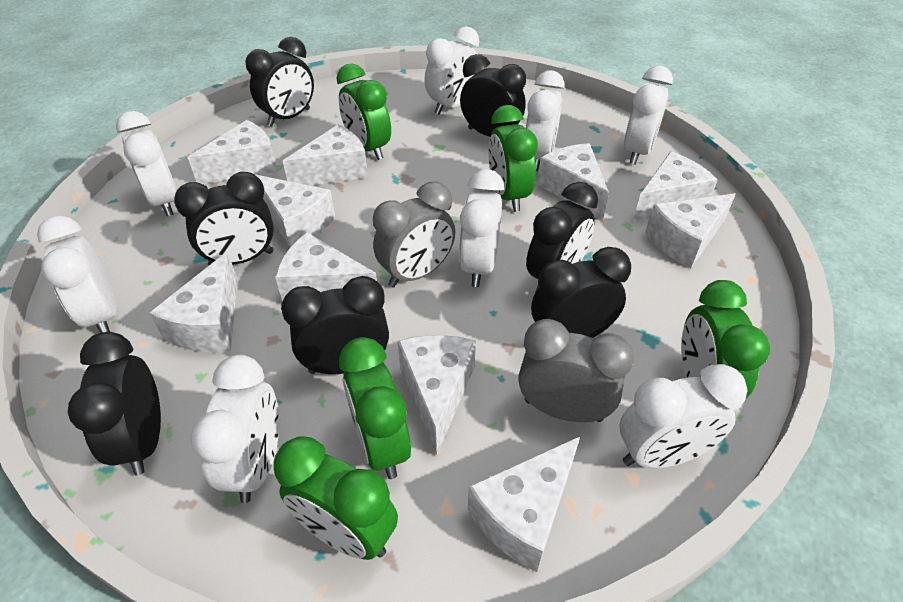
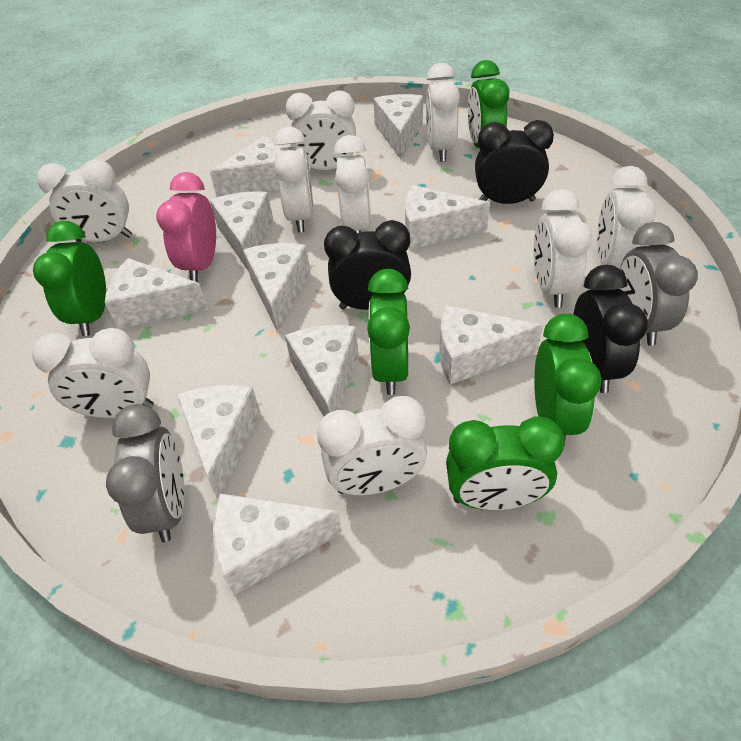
black clock: 7 -> 3
pink clock: 0 -> 1
white clock: 8 -> 9

